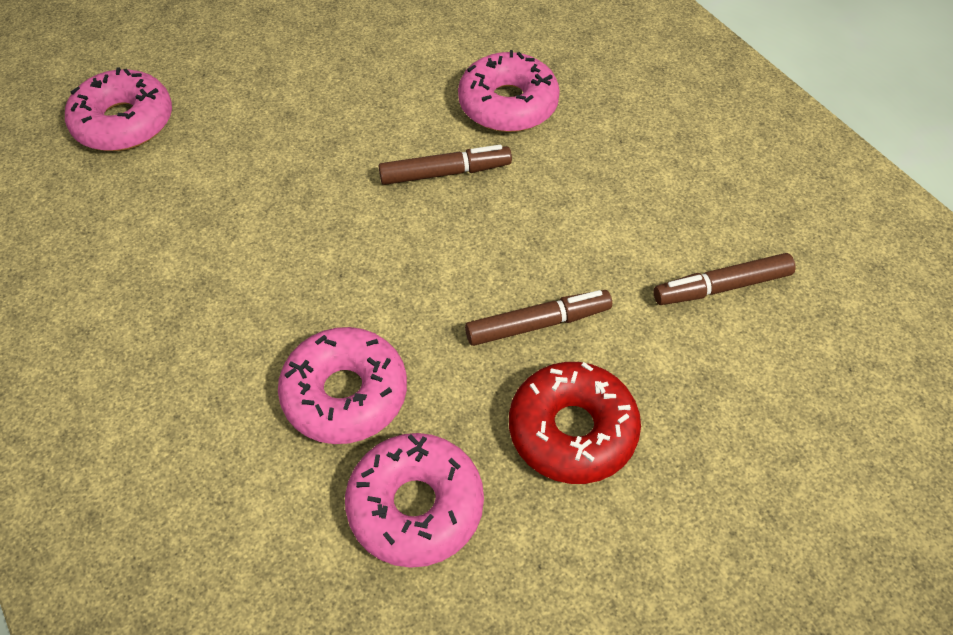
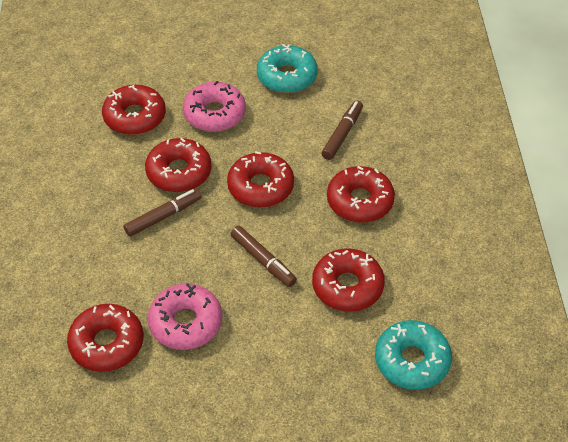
pink donut: 4 -> 2
red donut: 1 -> 6
turquoise donut: 0 -> 2

